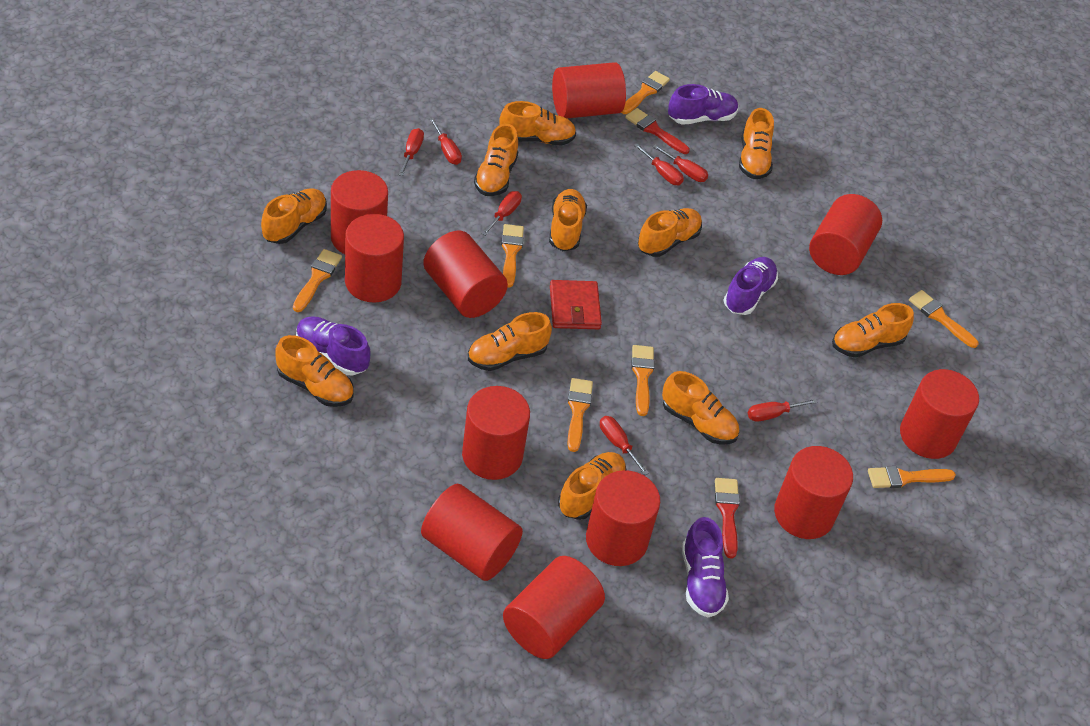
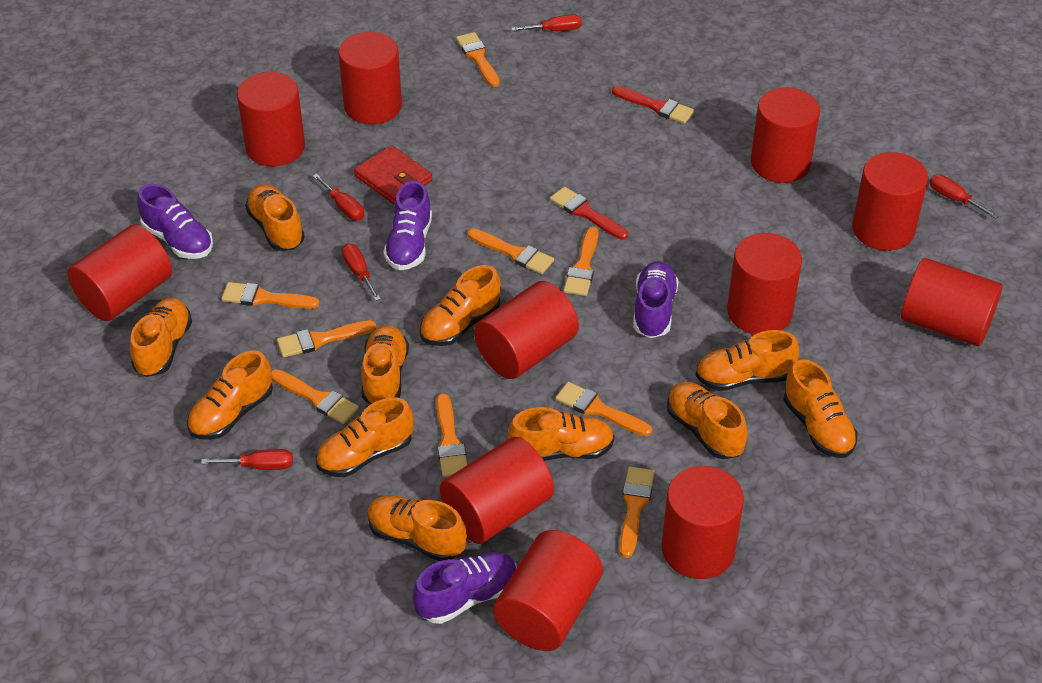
orange brush: 7 -> 9
red screwdriver: 7 -> 5

